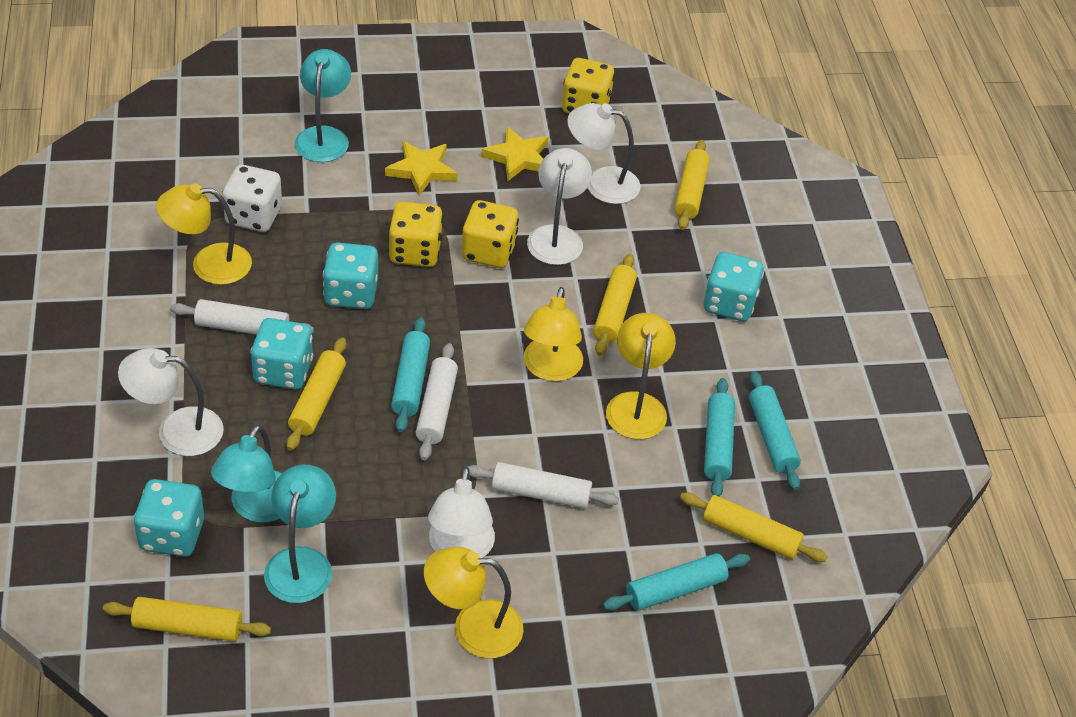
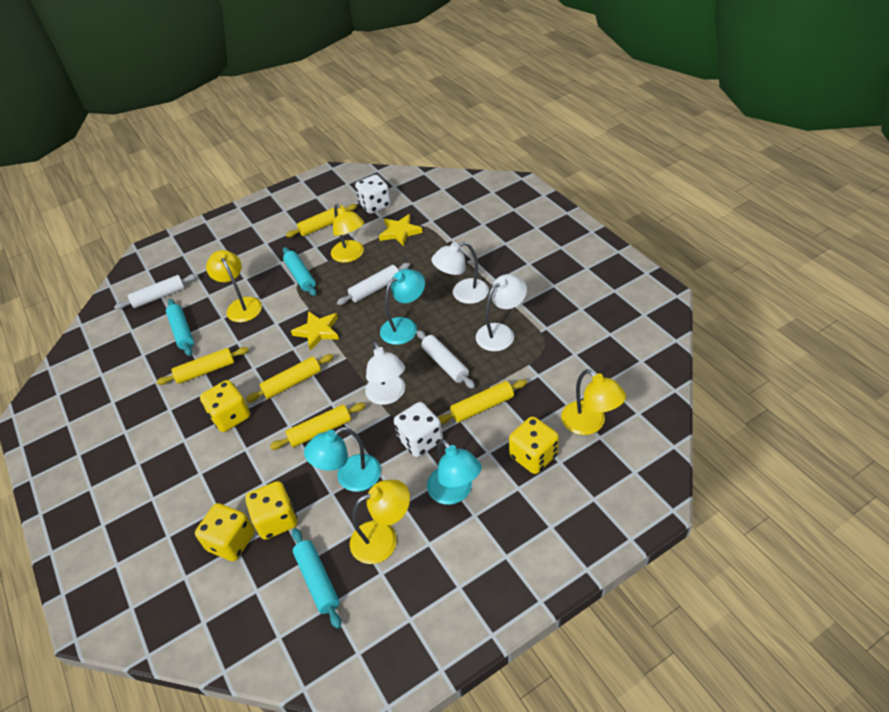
turquoise dice: 4 -> 0
turquoise rolling pin: 4 -> 3
white dice: 1 -> 2
white lamp: 4 -> 3
yellow dice: 3 -> 4

